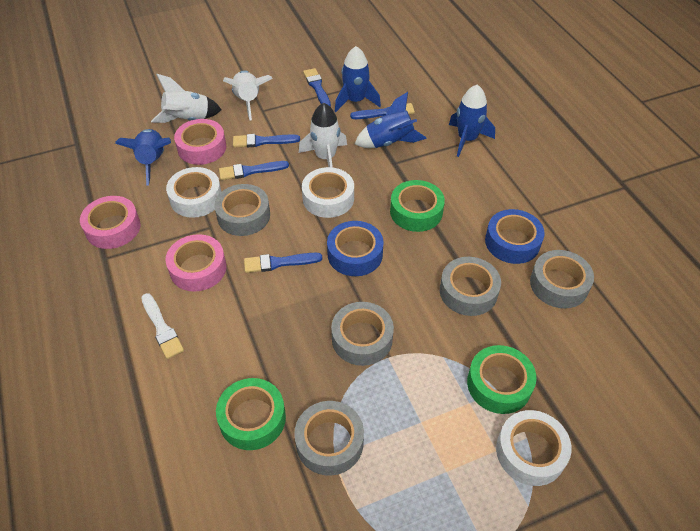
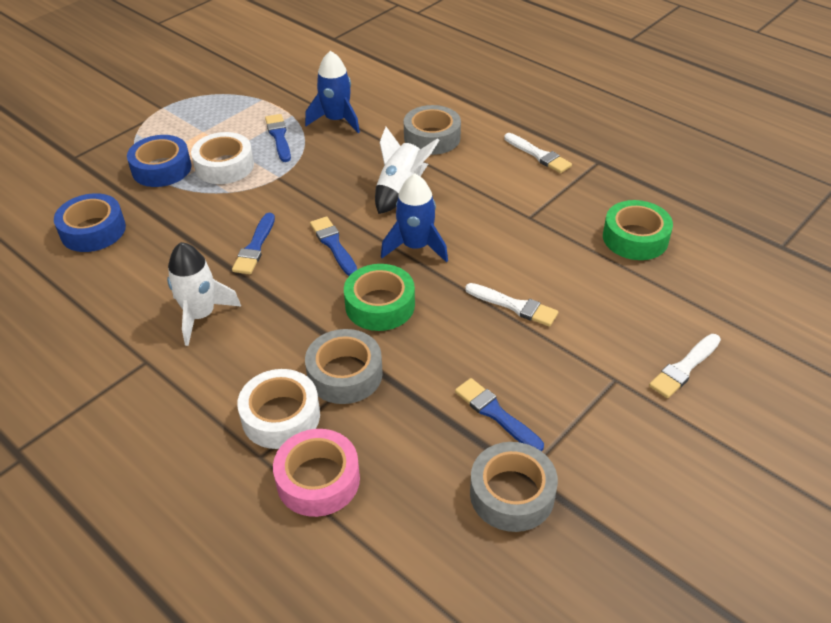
blue brush: 5 -> 4
blue rocket: 4 -> 2
green tape: 3 -> 2
grey tape: 5 -> 3
pink tape: 3 -> 1
white brush: 1 -> 3
white rocket: 3 -> 2
white tape: 3 -> 2

